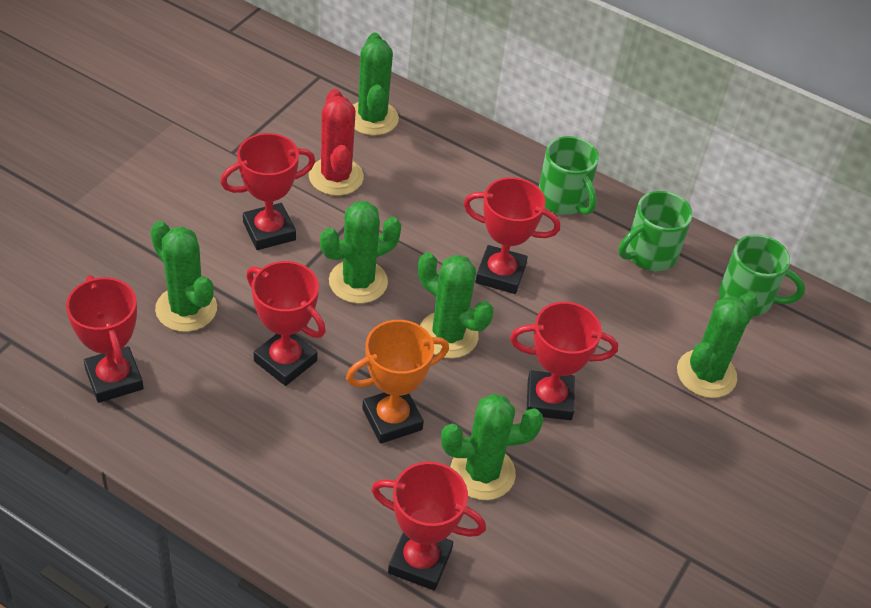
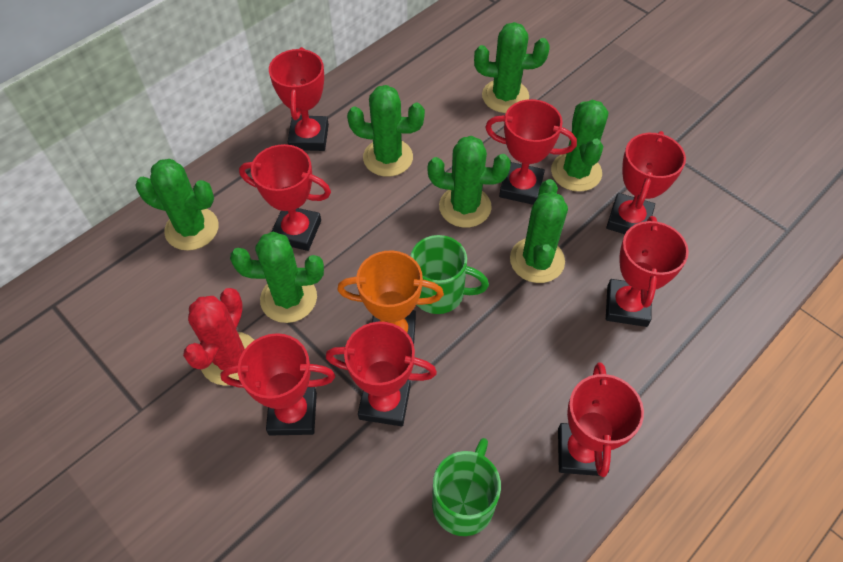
green cactus: 6 -> 7
green mug: 3 -> 2
red trophy: 6 -> 8

